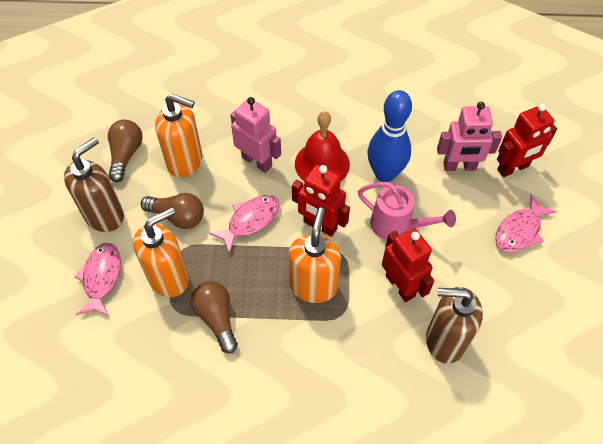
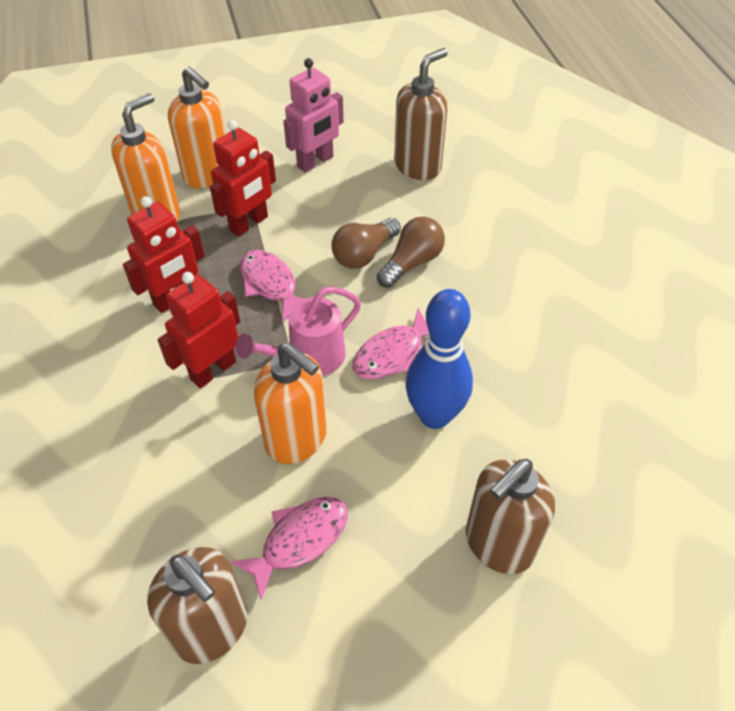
brown light bulb: 3 -> 2
brown soap dispenser: 2 -> 3
pink robot: 2 -> 1
red bell: 1 -> 0

